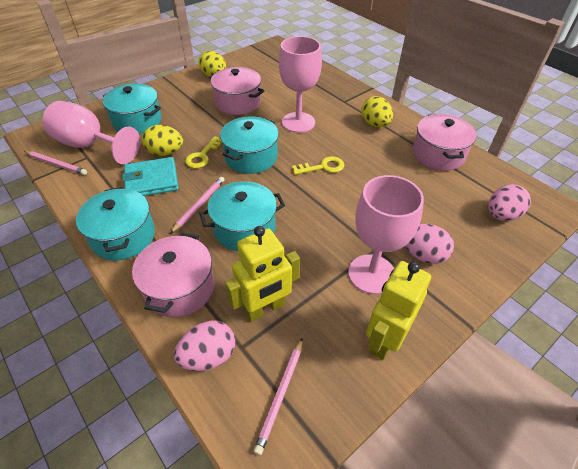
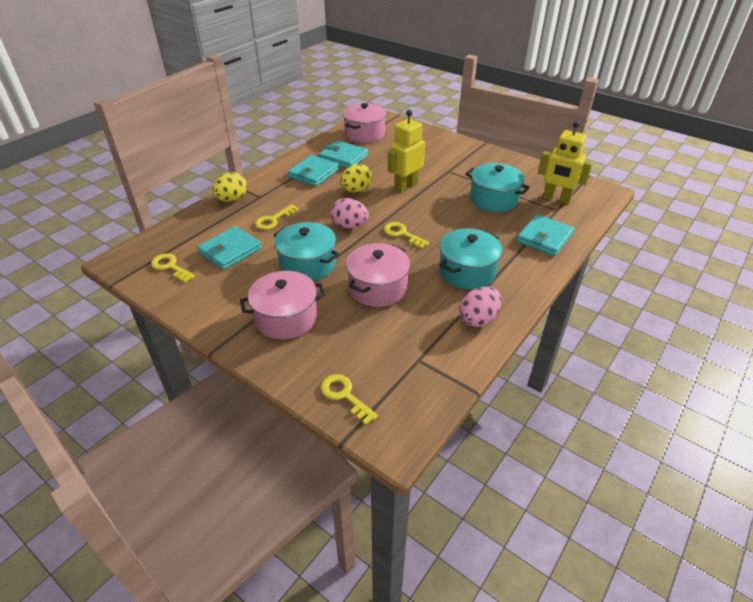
pink egg: 3 -> 2
pink goblet: 3 -> 0
pink pencil: 3 -> 0
turquoise pot: 4 -> 3
turquoise wallet: 1 -> 4
yellow egg: 3 -> 2
yellow key: 2 -> 4

